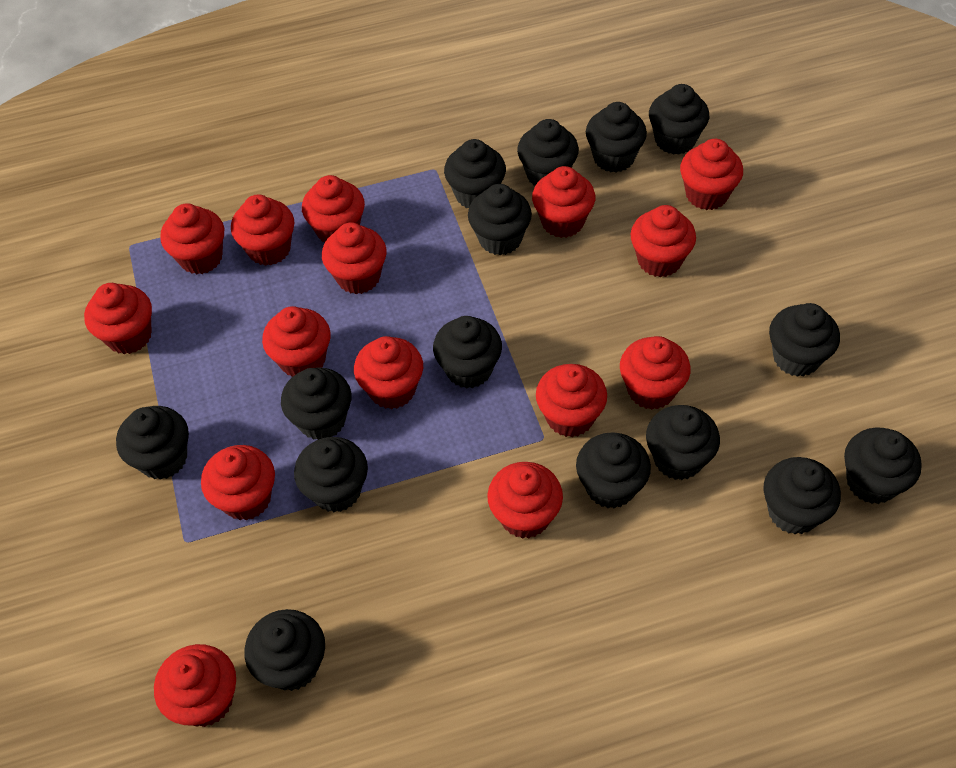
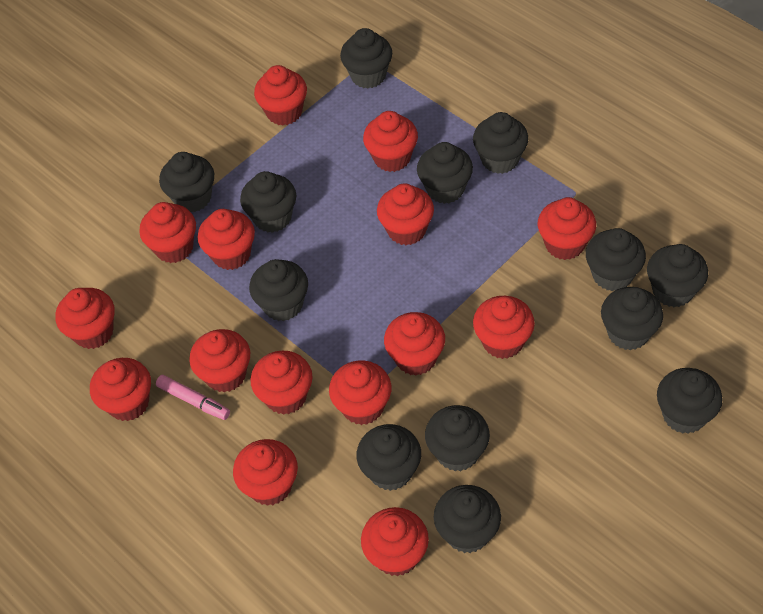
black cupcake: 15 -> 13
pink marker: 0 -> 1

